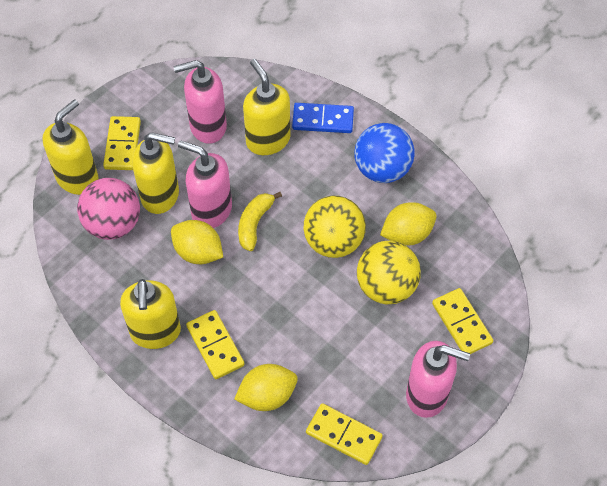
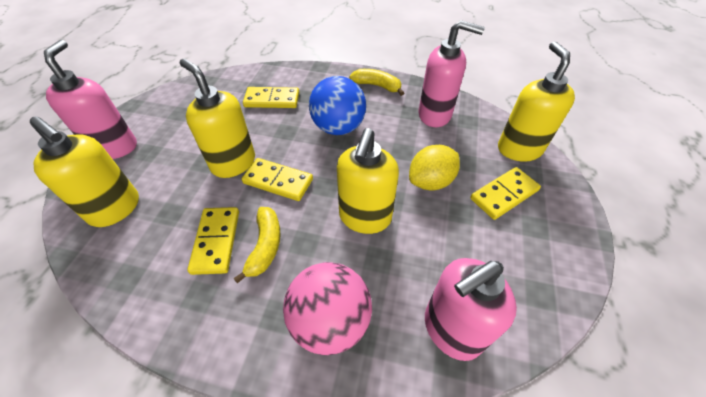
blue domino: 1 -> 0
yellow ball: 2 -> 0
yellow banana: 1 -> 2
yellow lemon: 3 -> 1

